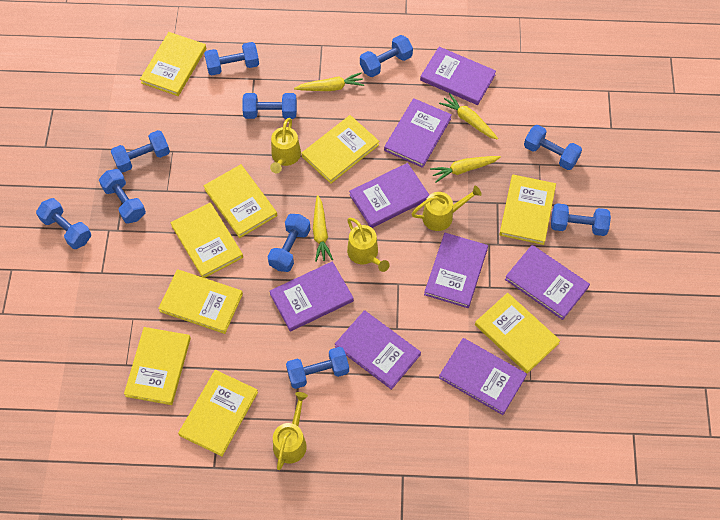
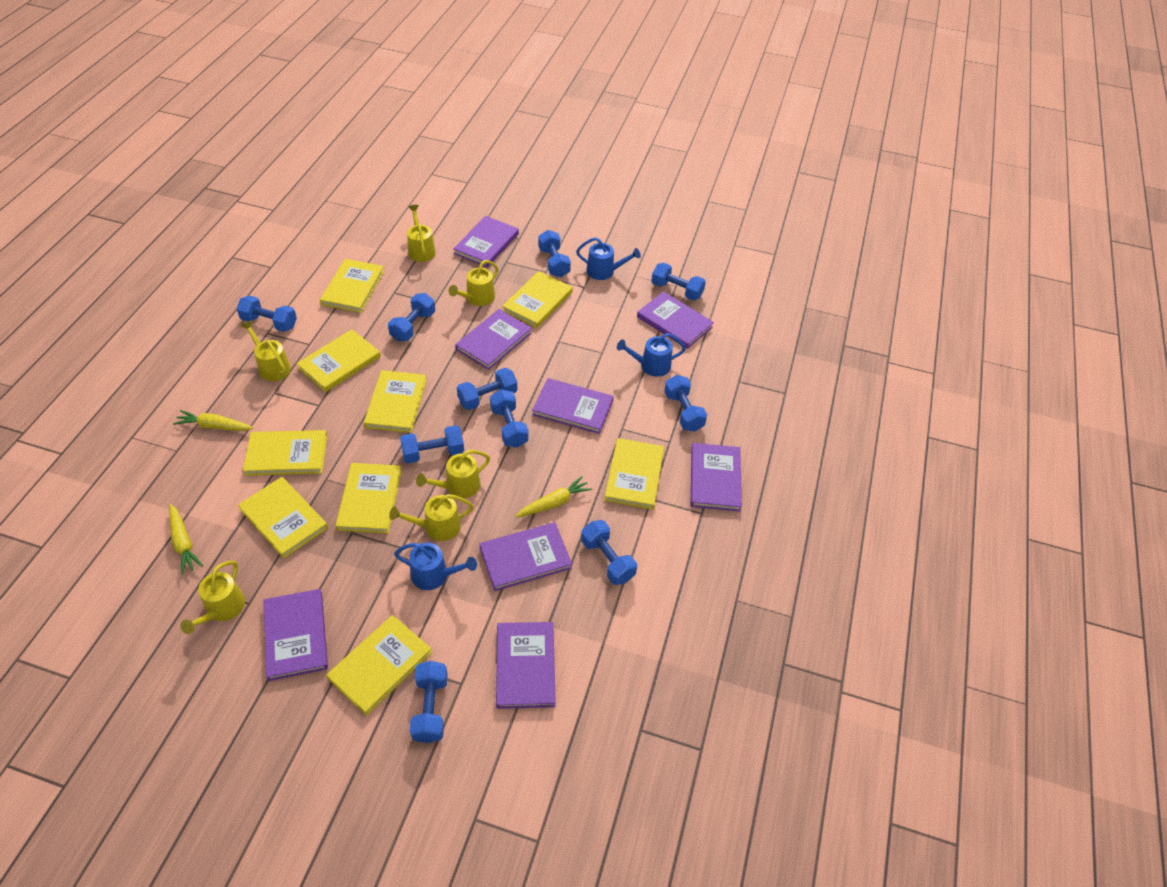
blue watering can: 0 -> 3
yellow carrot: 4 -> 3
yellow watering can: 4 -> 6

